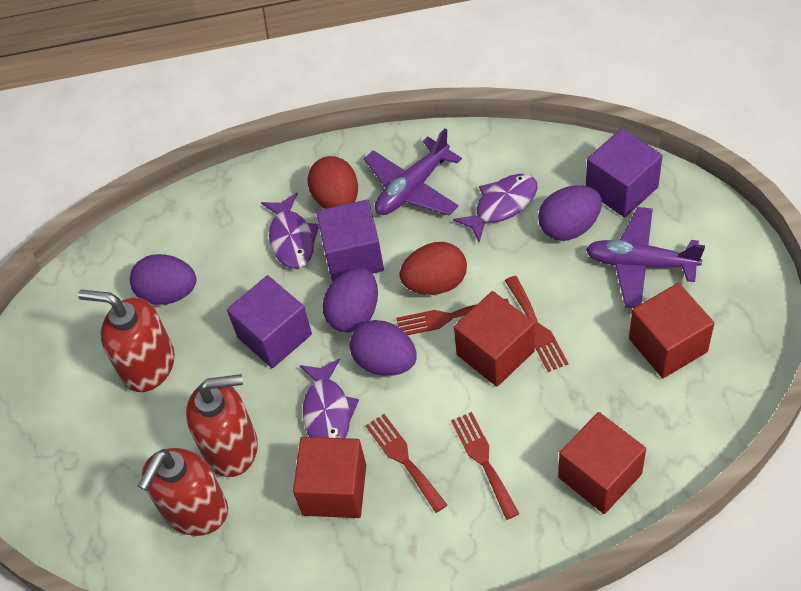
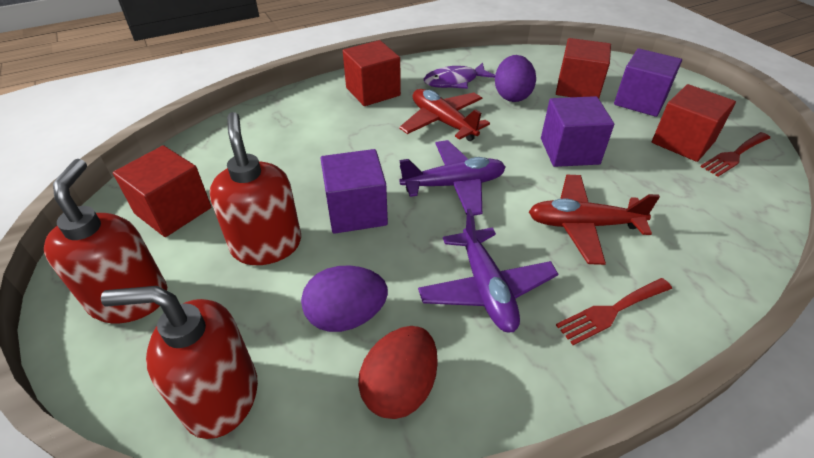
purple egg: 4 -> 2
purple fish: 3 -> 1
red egg: 2 -> 1
red fork: 4 -> 2
red plane: 0 -> 2

